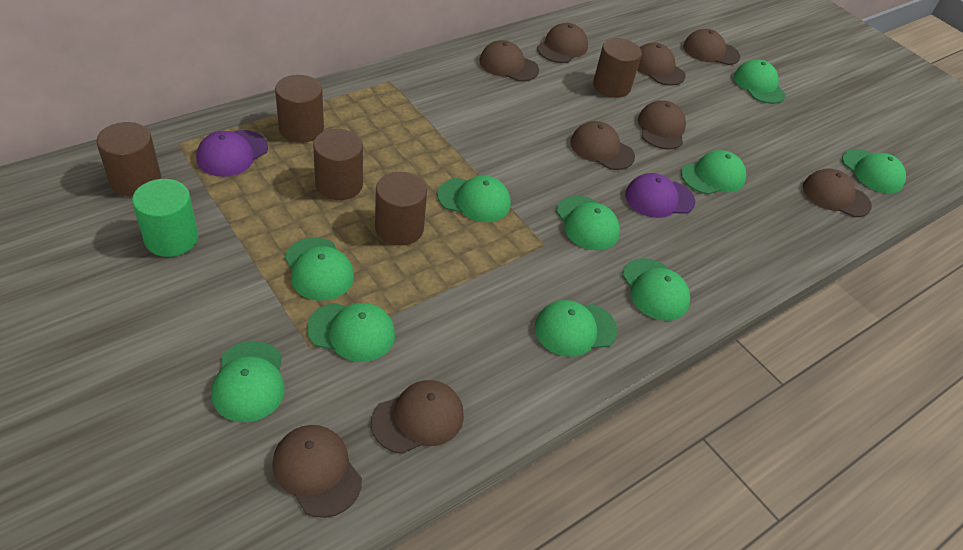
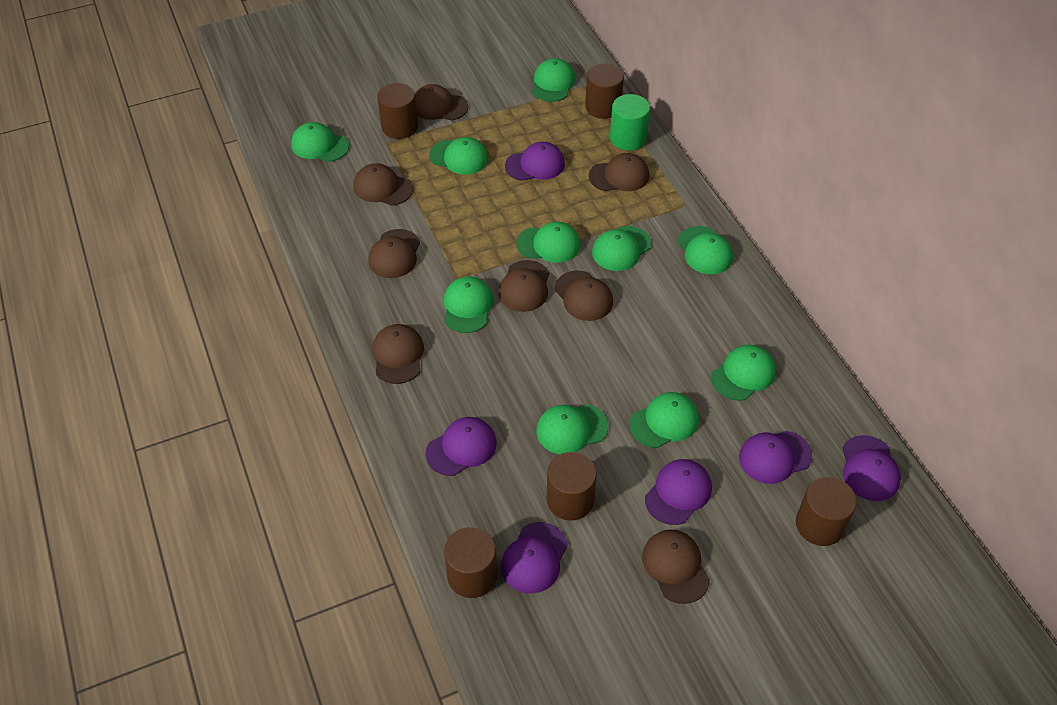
brown cap: 9 -> 8
purple cap: 2 -> 6

